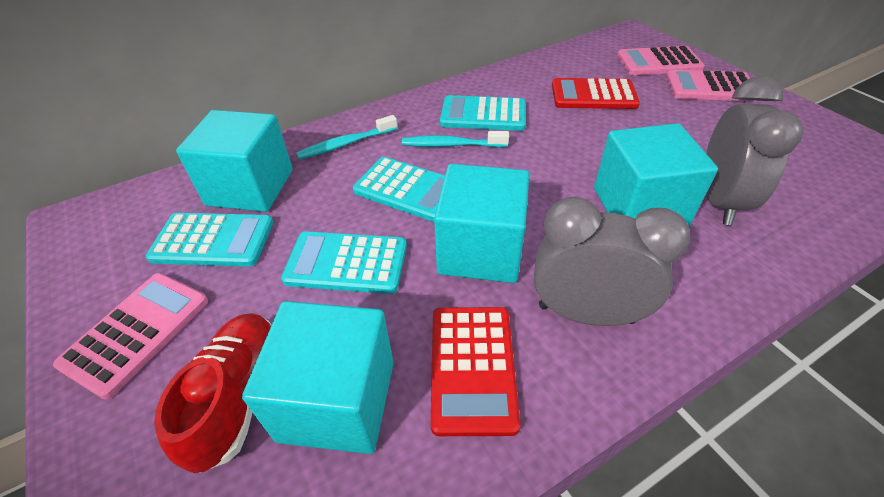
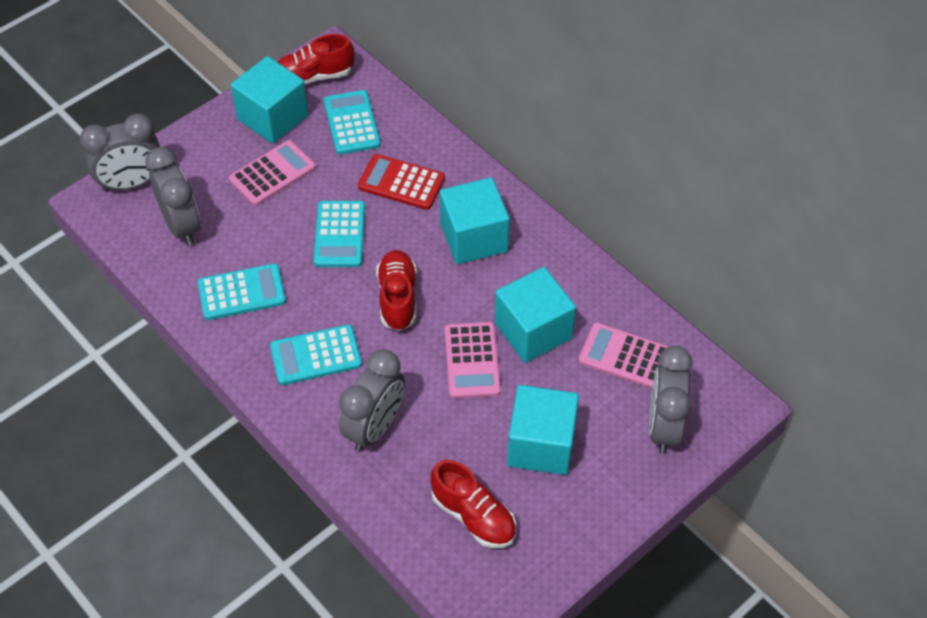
grey clock: 2 -> 4
red calculator: 2 -> 1
red shoe: 1 -> 3
turquoise toothbrush: 2 -> 0

